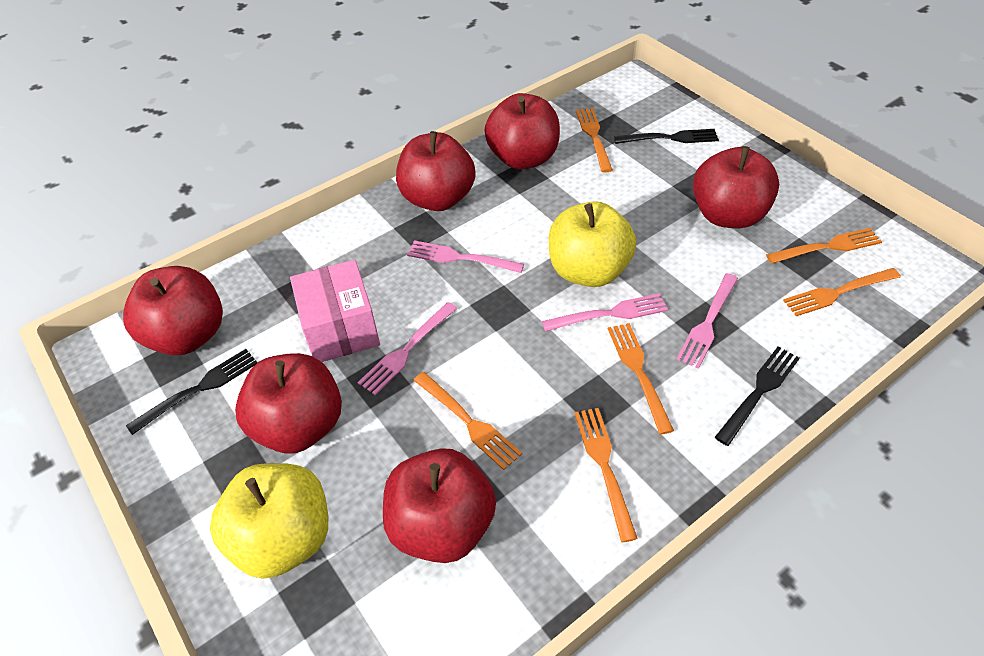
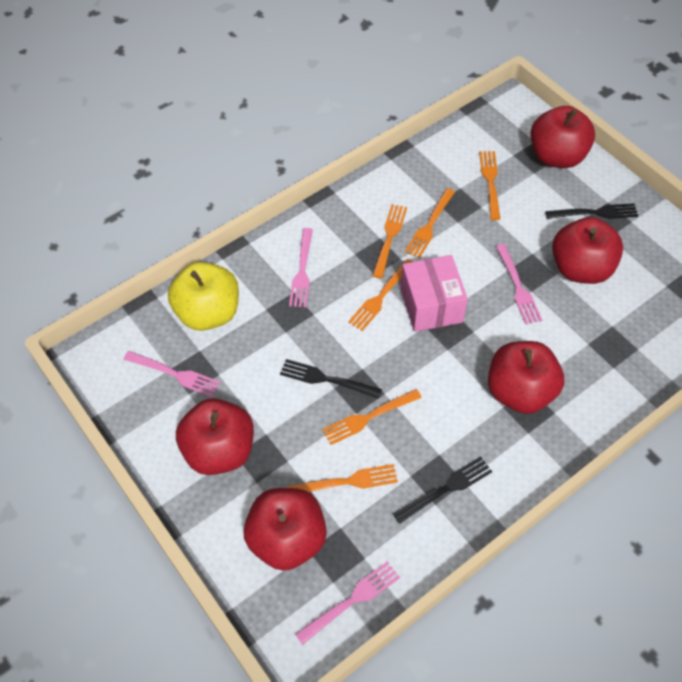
red apple: 6 -> 5
yellow apple: 2 -> 1

